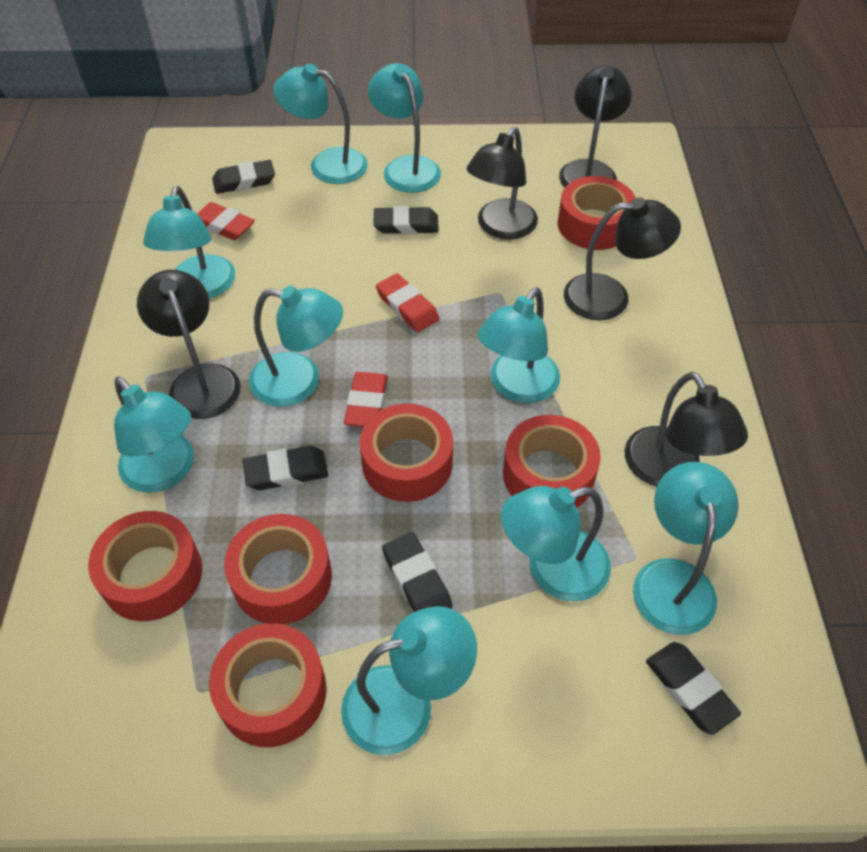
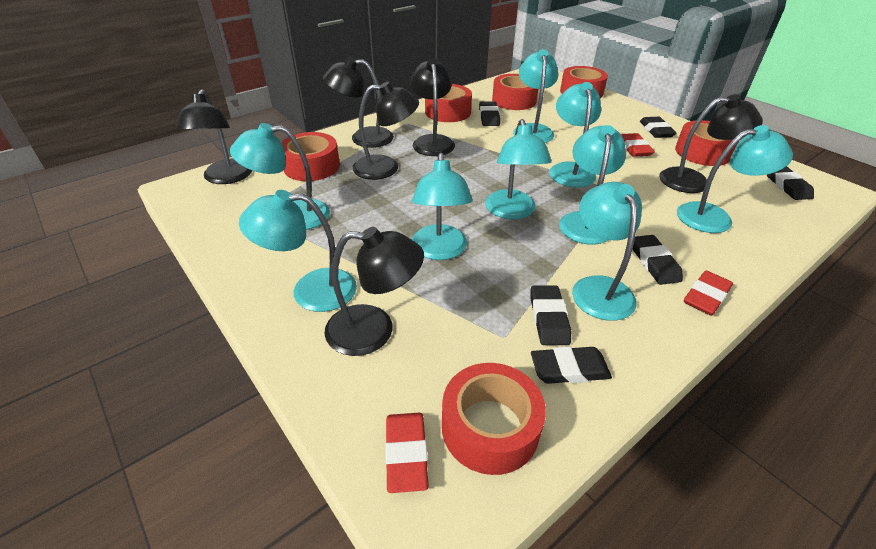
black eraser: 5 -> 6
black lamp: 5 -> 6

